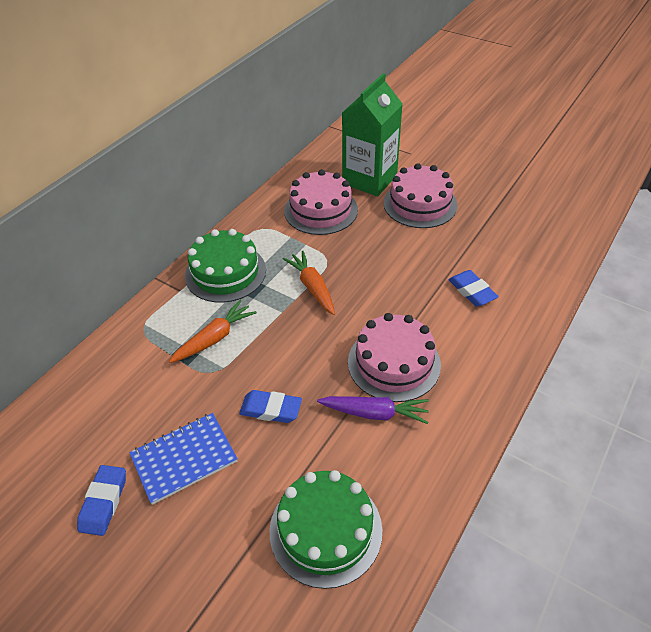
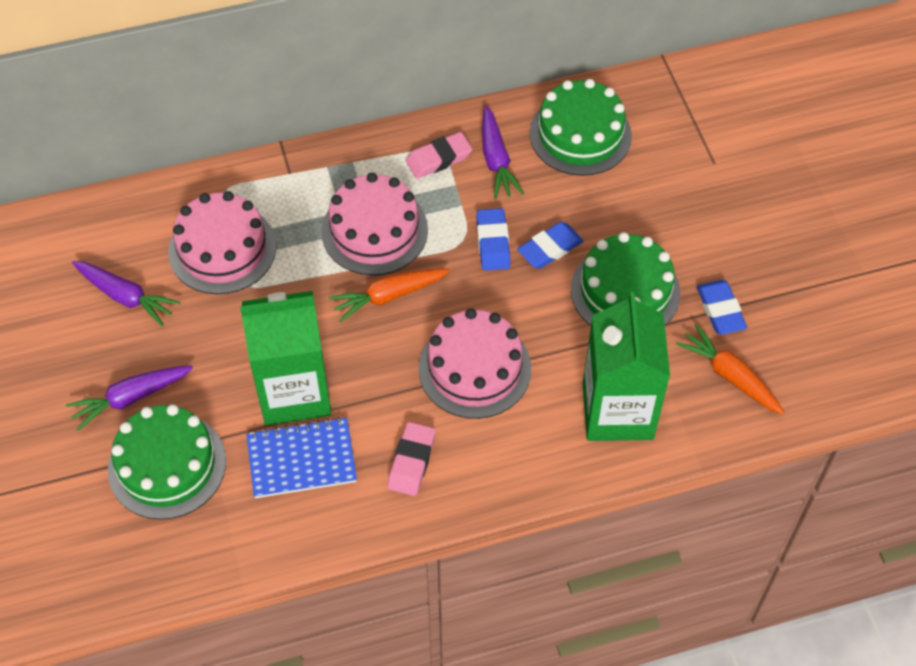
green cake: 2 -> 3
green carton: 1 -> 2
pink eraser: 0 -> 2
purple carrot: 1 -> 3

